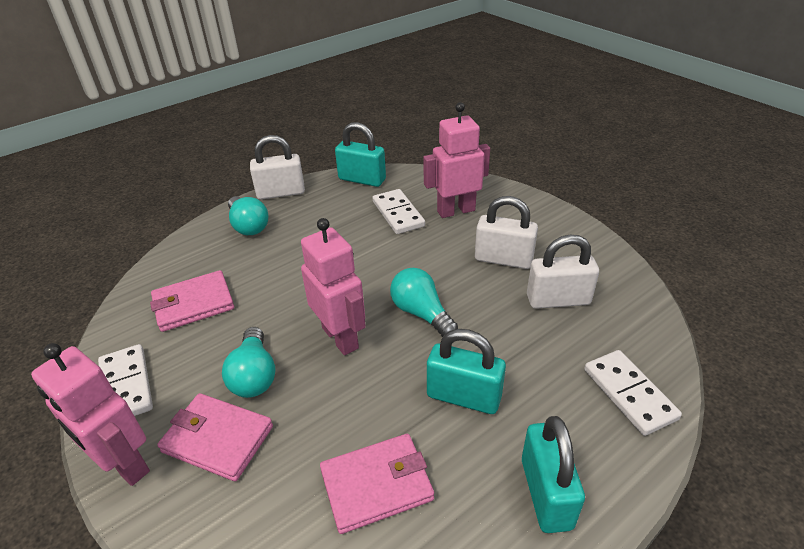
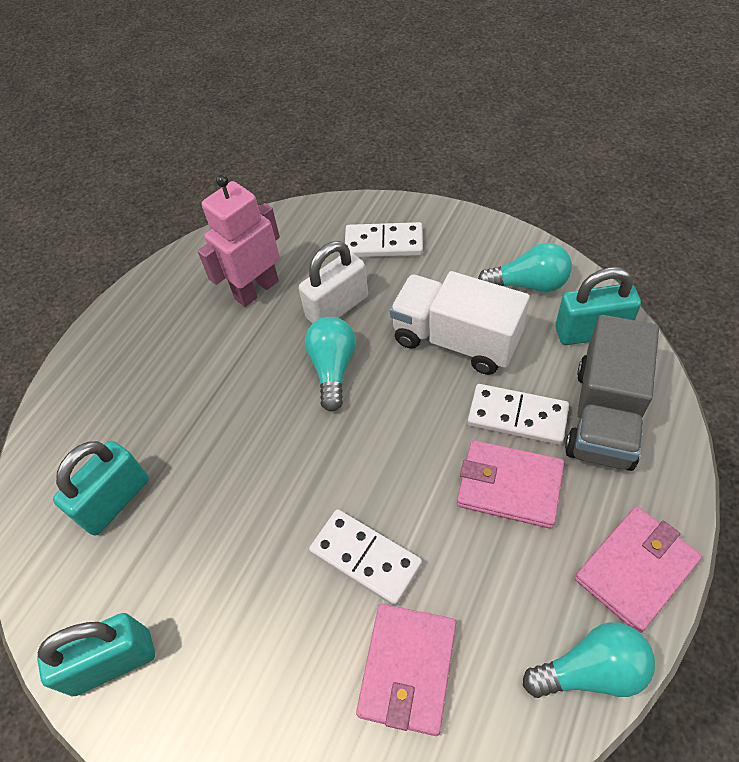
grey truck: 0 -> 1
pink robot: 3 -> 1
white padlock: 3 -> 1
white truck: 0 -> 1

